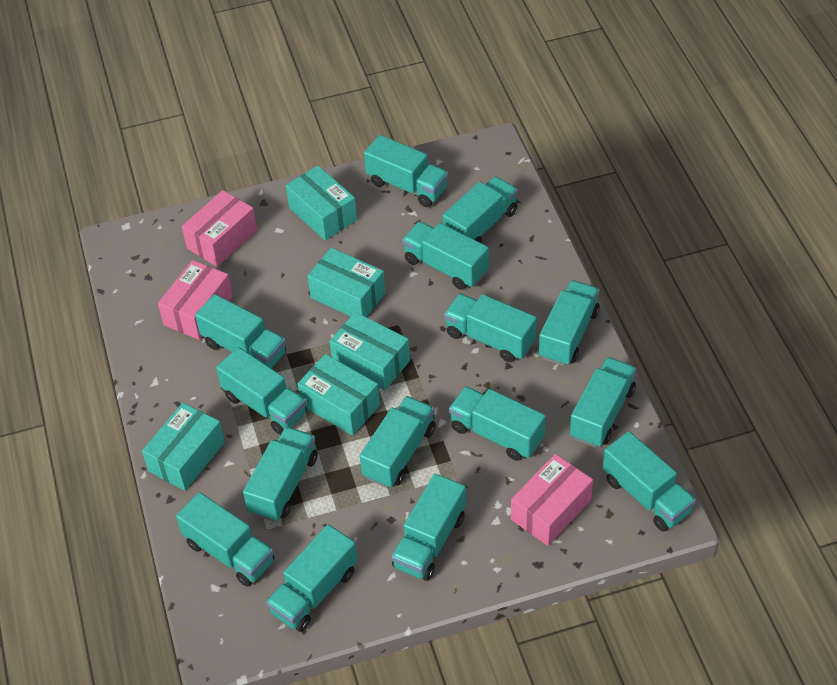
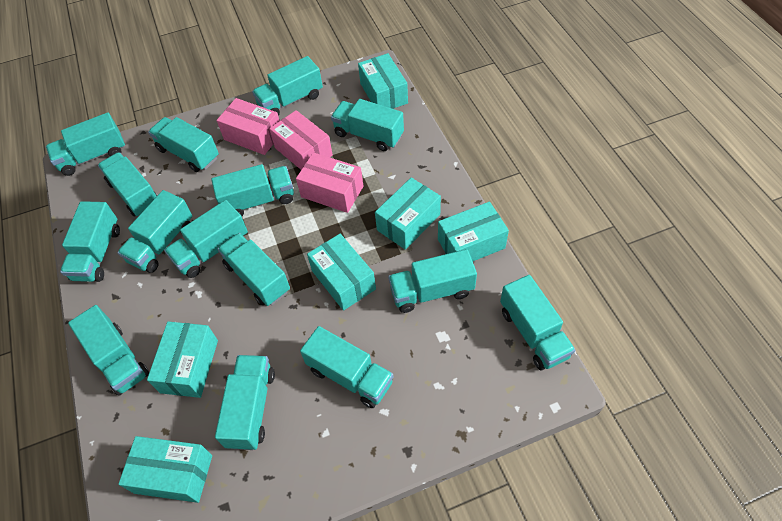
turquoise box: 5 -> 6

